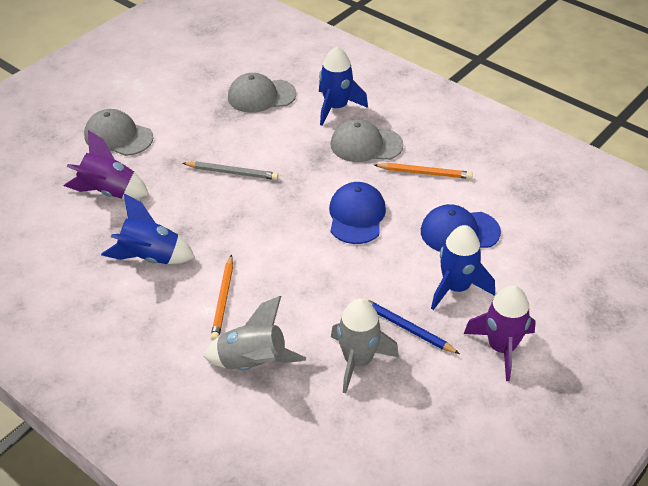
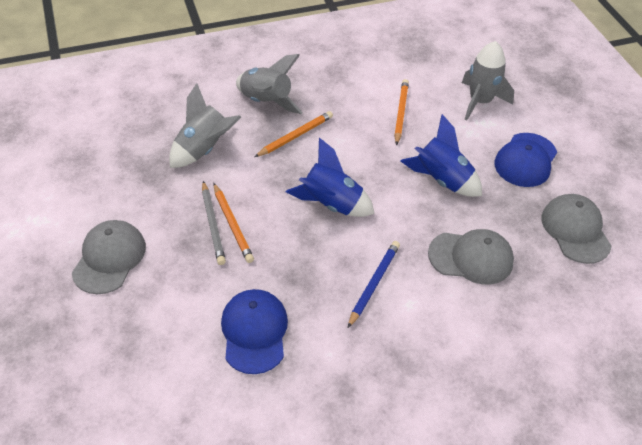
blue rocket: 3 -> 2
grey rocket: 2 -> 3
orange pencil: 2 -> 3
purple rocket: 2 -> 0

